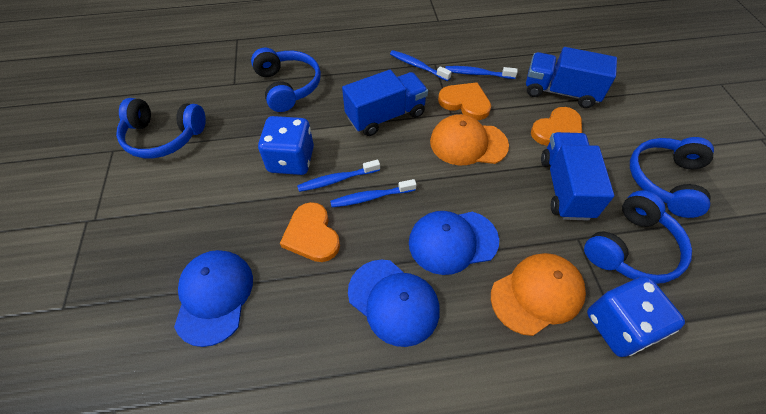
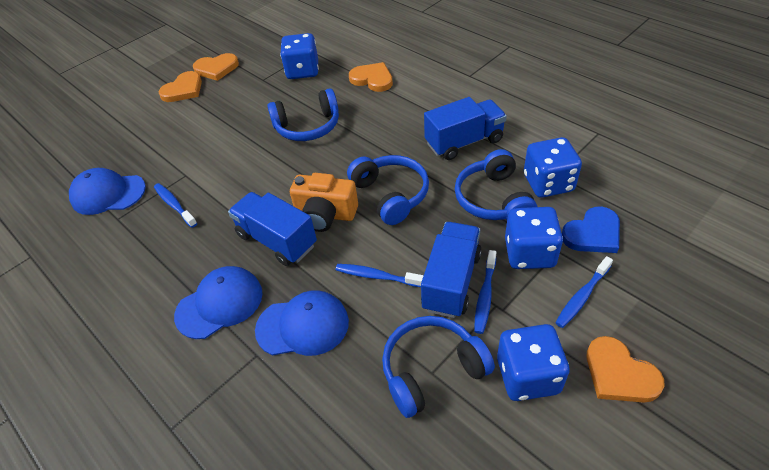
blue dice: 2 -> 4
blue heart: 0 -> 1
orange camera: 0 -> 1
orange cap: 2 -> 0
orange heart: 3 -> 4

